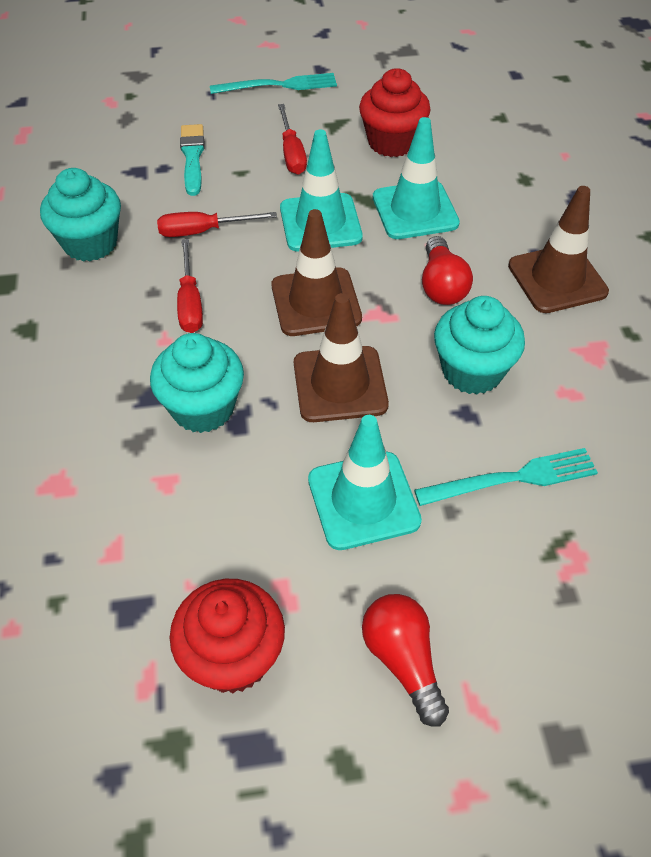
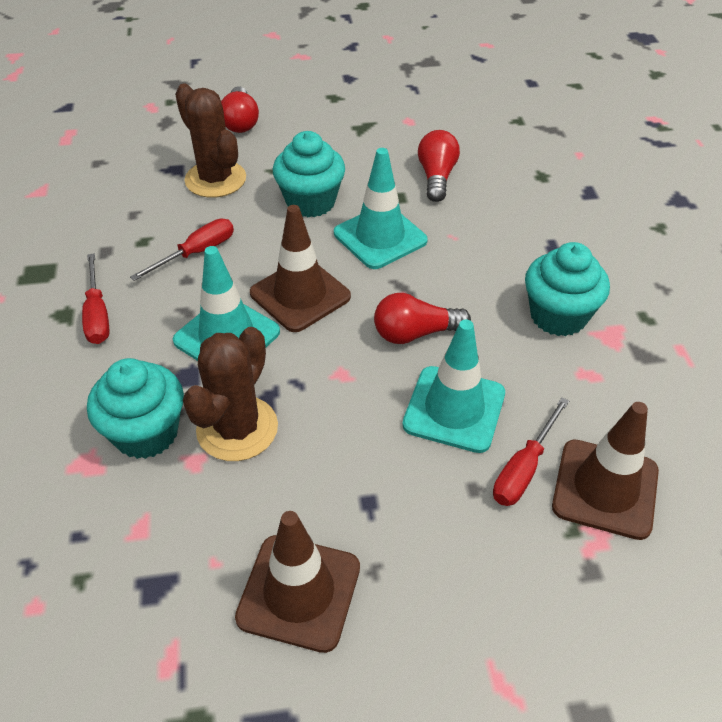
brown cactus: 0 -> 2
red cupcake: 2 -> 0
red light bulb: 2 -> 3
turquoise brush: 1 -> 0
turquoise fork: 2 -> 0

